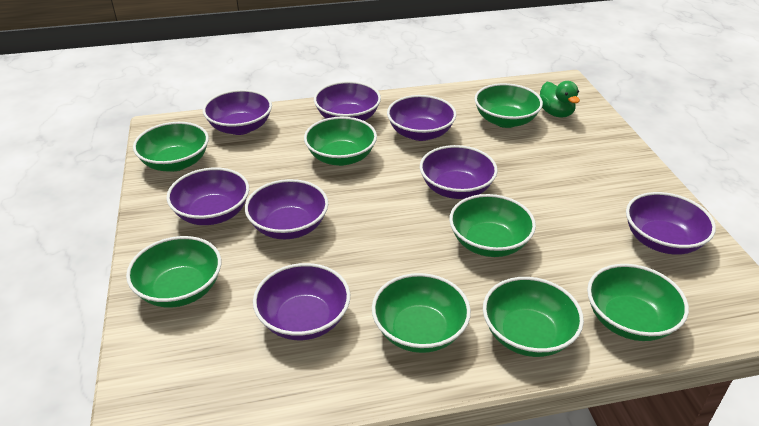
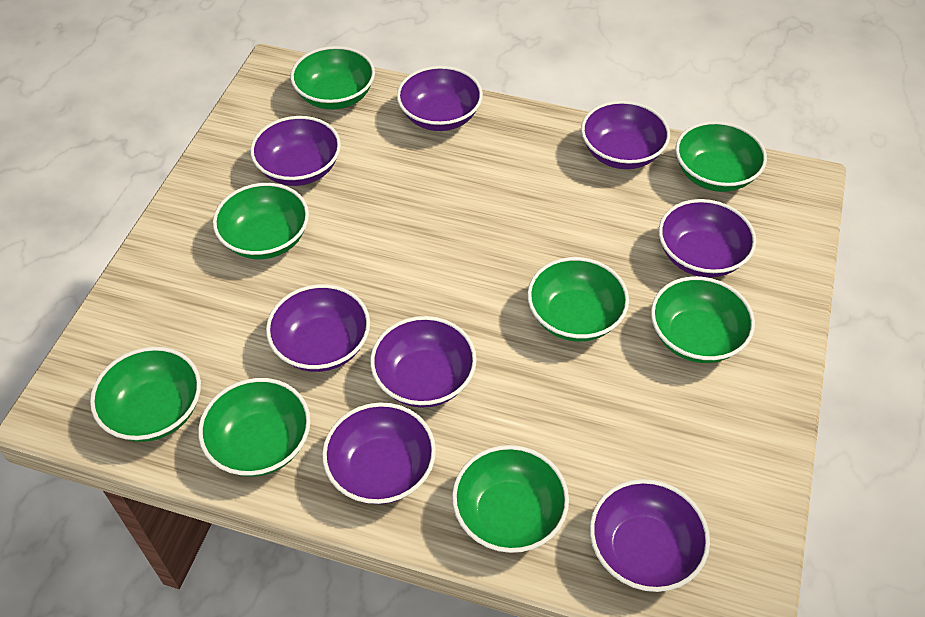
green duck: 1 -> 0

